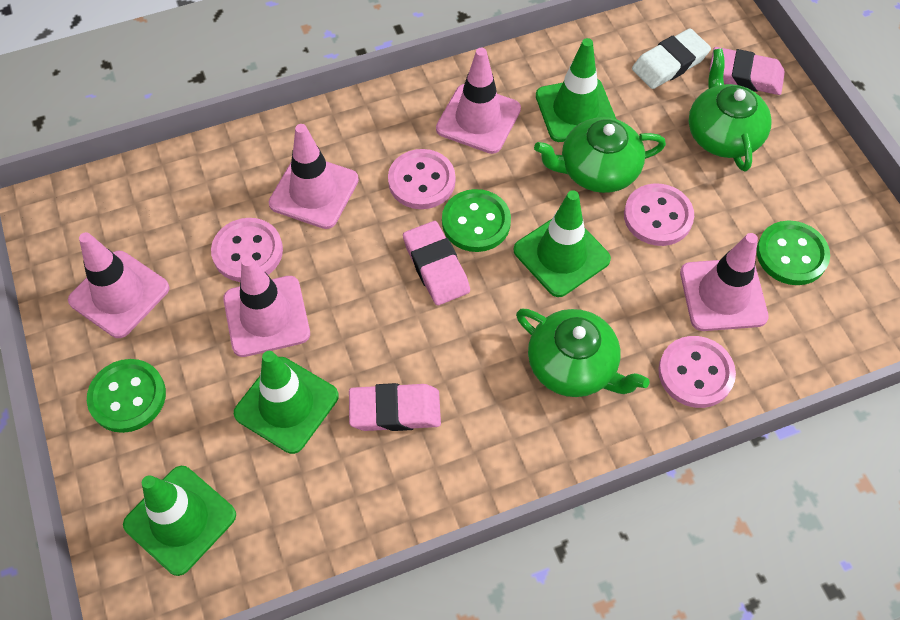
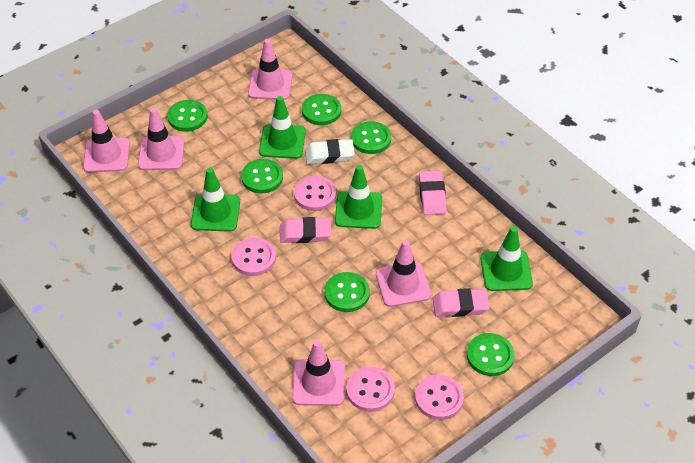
green button: 3 -> 6
green teapot: 3 -> 0

